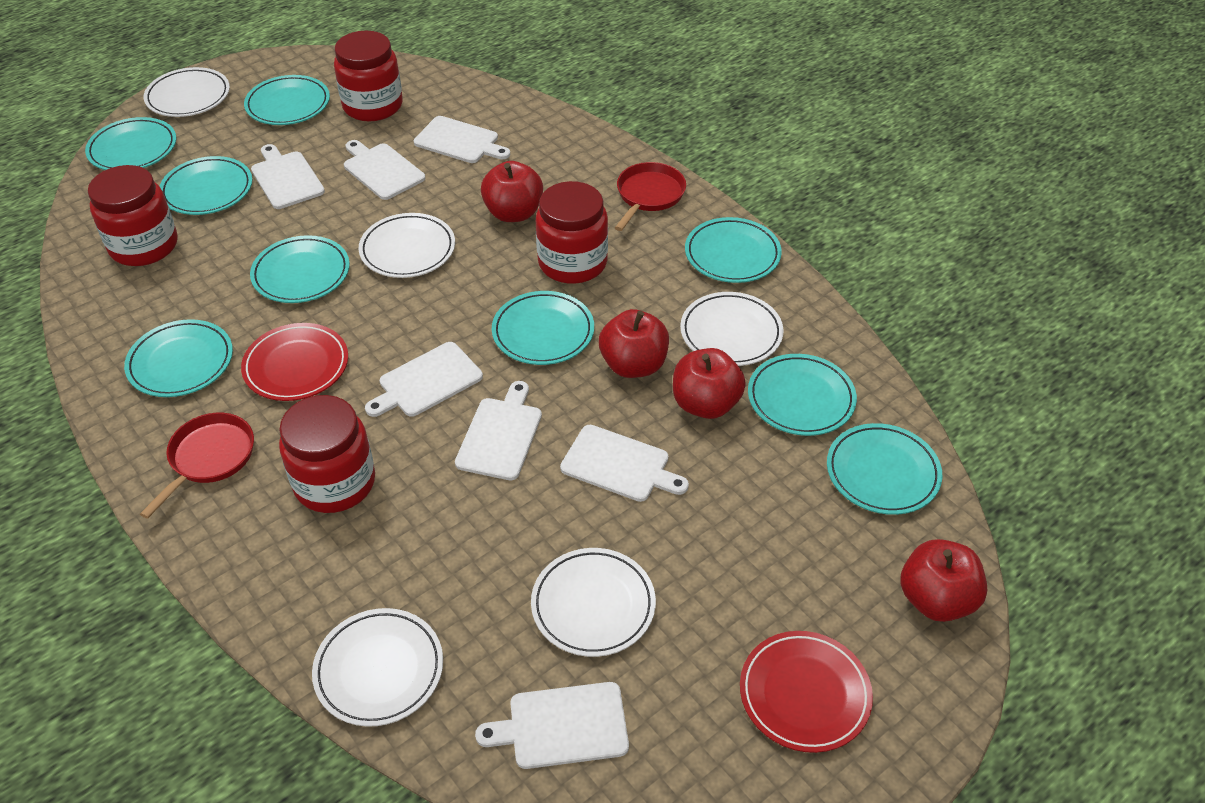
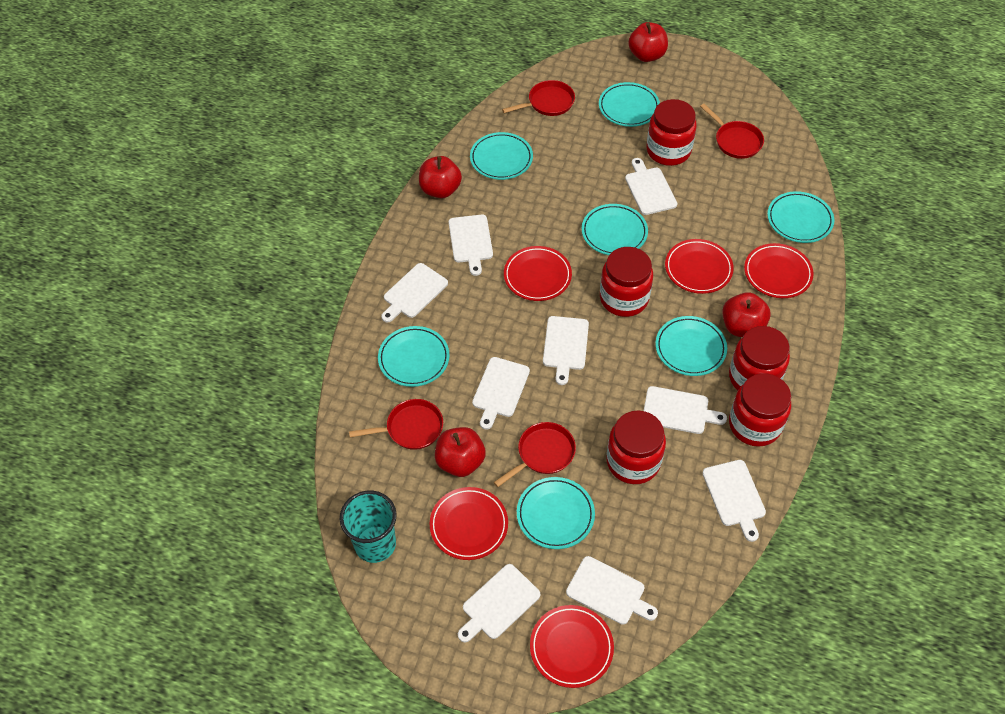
red jar: 4 -> 5
red pan: 2 -> 4
red plate: 2 -> 5
turquoise cup: 0 -> 1
turquoise plate: 9 -> 7
white cutting board: 7 -> 9
white plate: 5 -> 0

